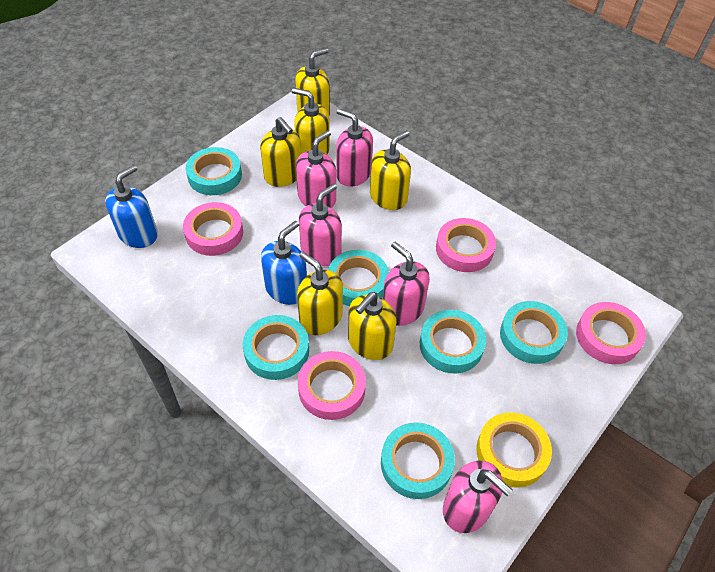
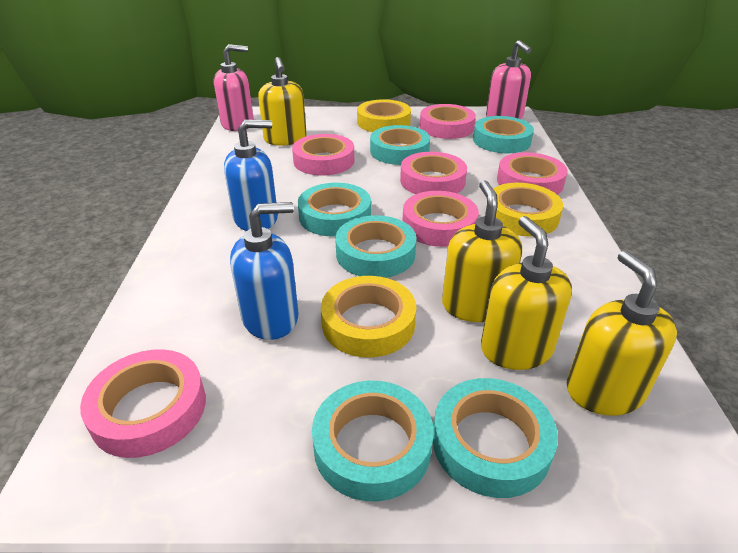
pink soap dispenser: 5 -> 2
pink tape: 4 -> 6
yellow soap dispenser: 6 -> 4
yellow tape: 1 -> 3

